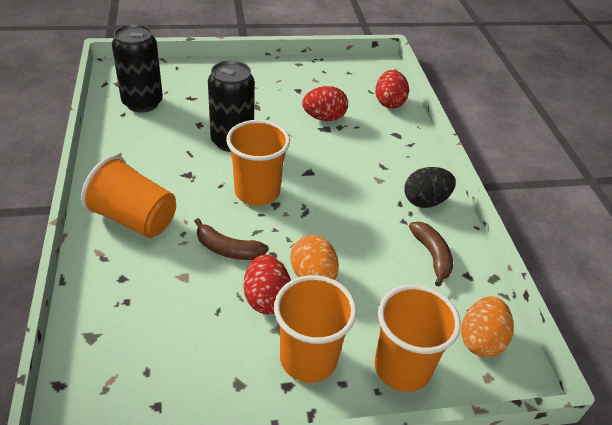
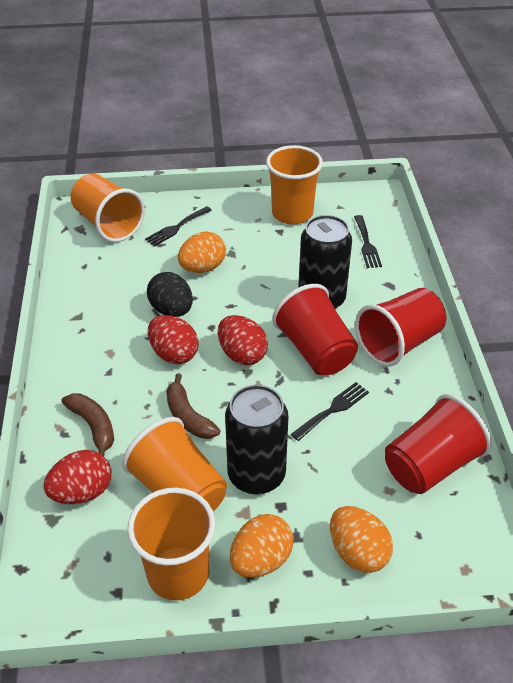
black fork: 0 -> 3
orange egg: 2 -> 3
red cup: 0 -> 3

